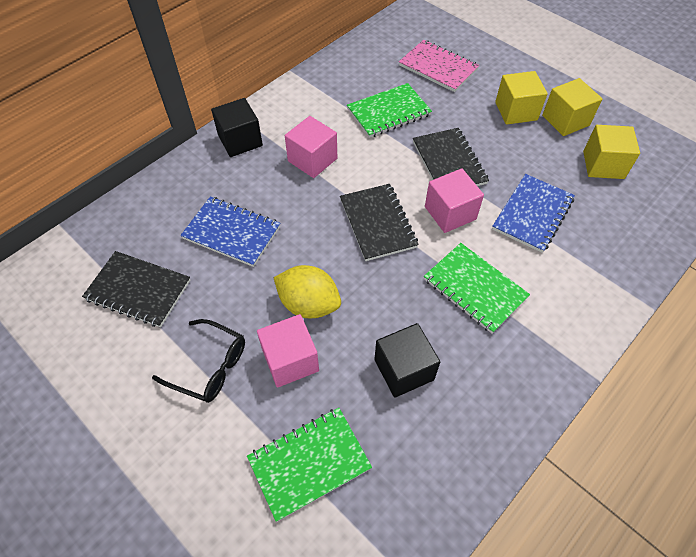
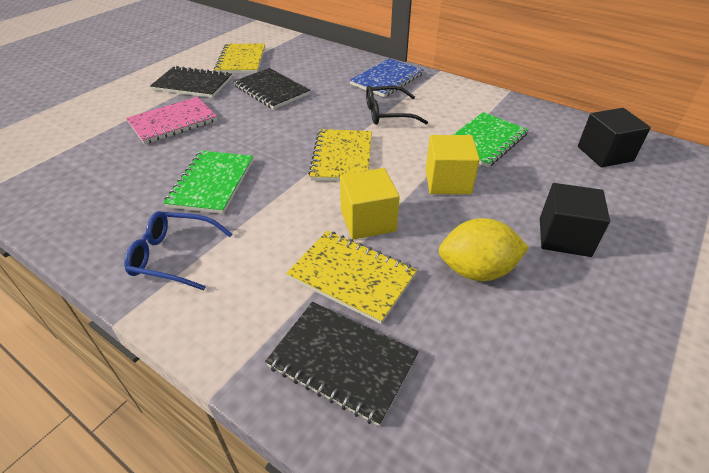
blue glasses: 0 -> 1
blue notebook: 2 -> 1
green notebook: 3 -> 2
pink cube: 3 -> 0
yellow cube: 3 -> 2
yellow notebook: 0 -> 3

